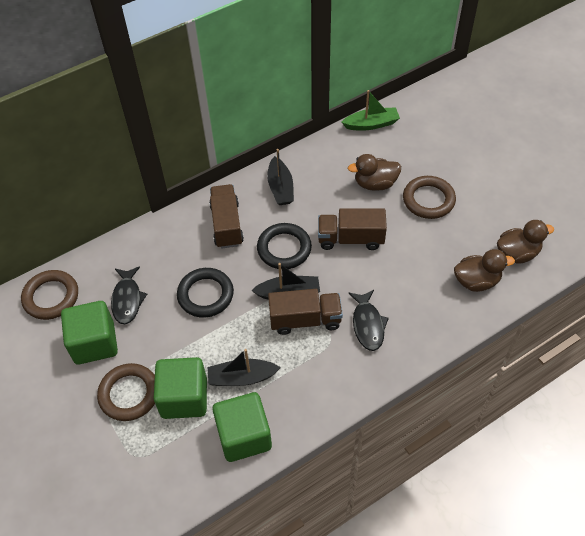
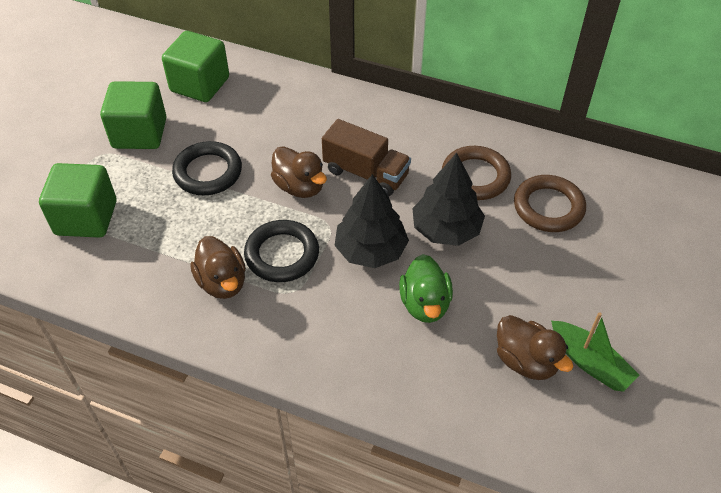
black boat: 3 -> 0
black fish: 2 -> 0
black tree: 0 -> 2
brown ring: 3 -> 2
brown truck: 3 -> 1
green duck: 0 -> 1

